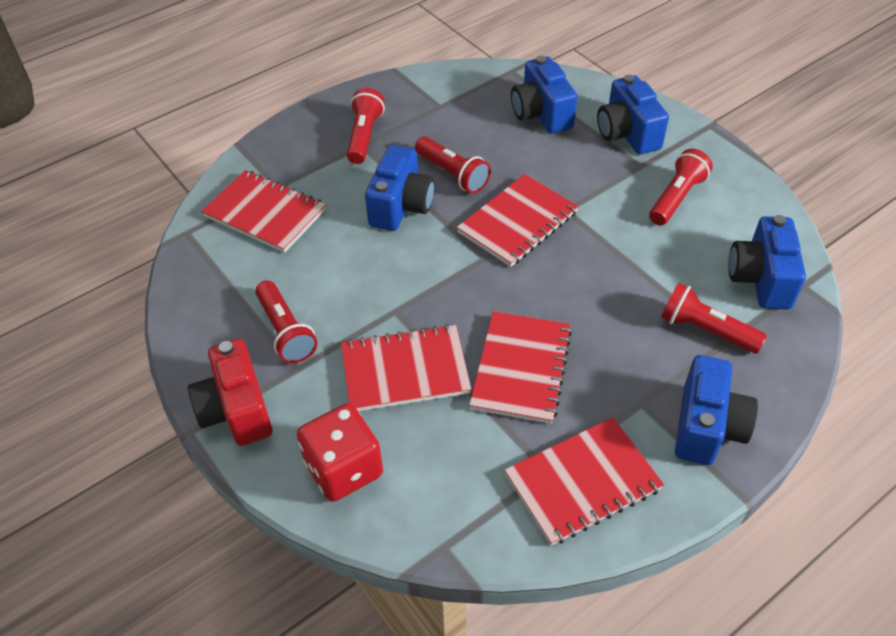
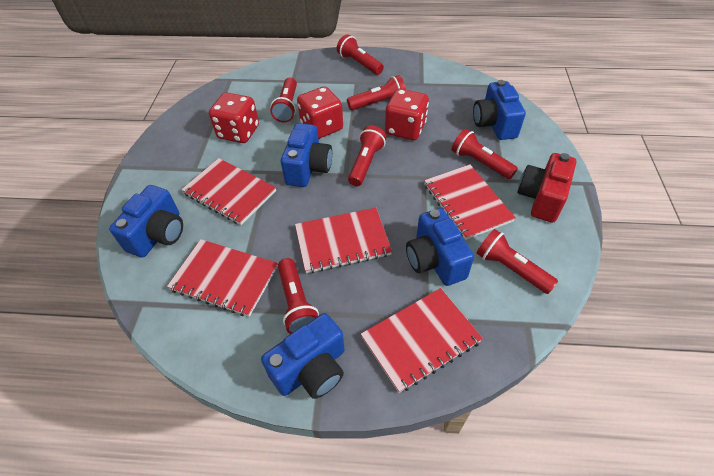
red dice: 1 -> 3
red flashlight: 5 -> 7

